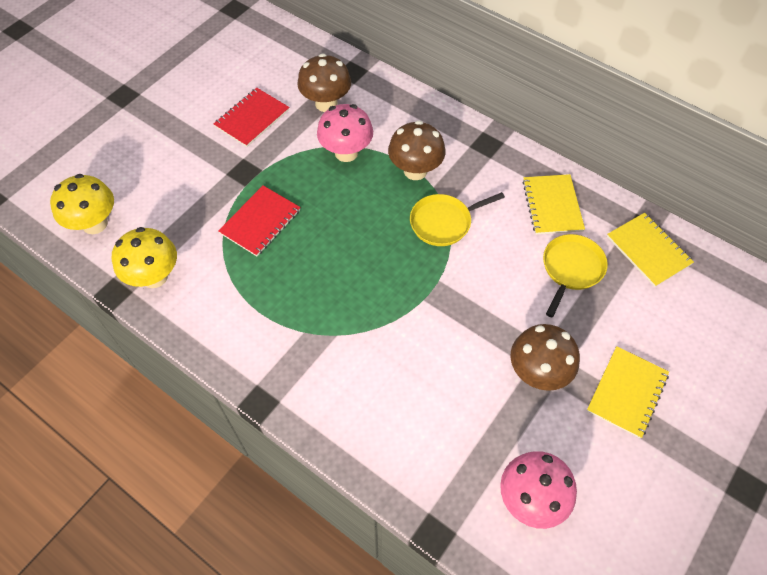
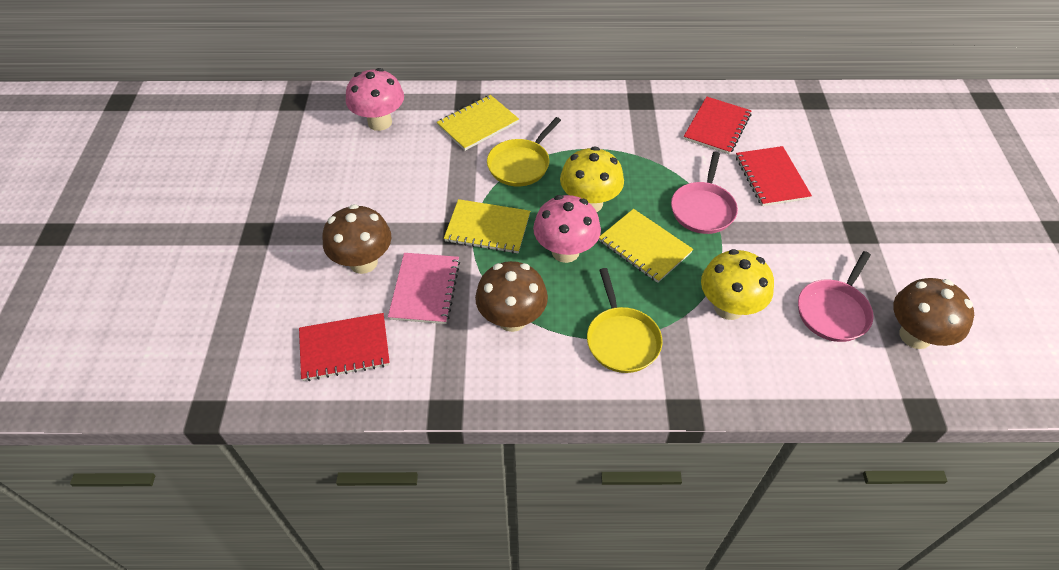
pink notebook: 0 -> 1
pink pan: 0 -> 2
red notebook: 2 -> 3

